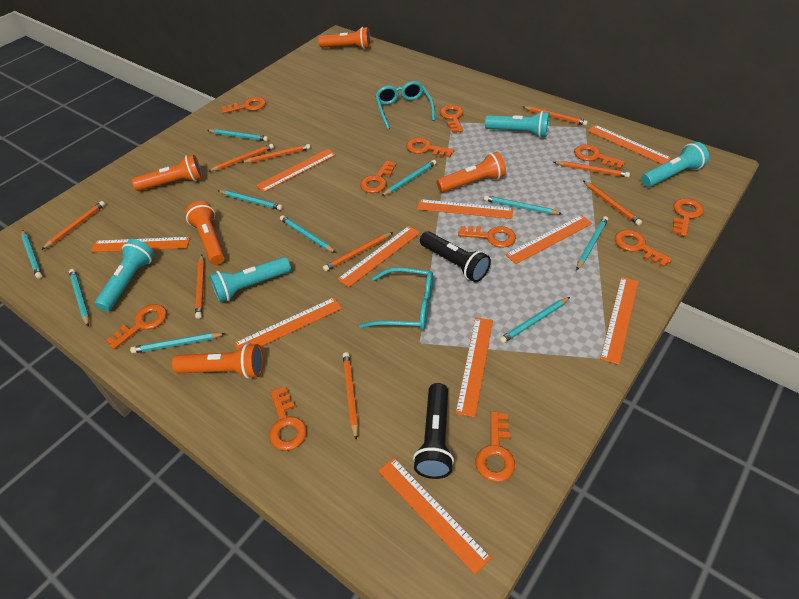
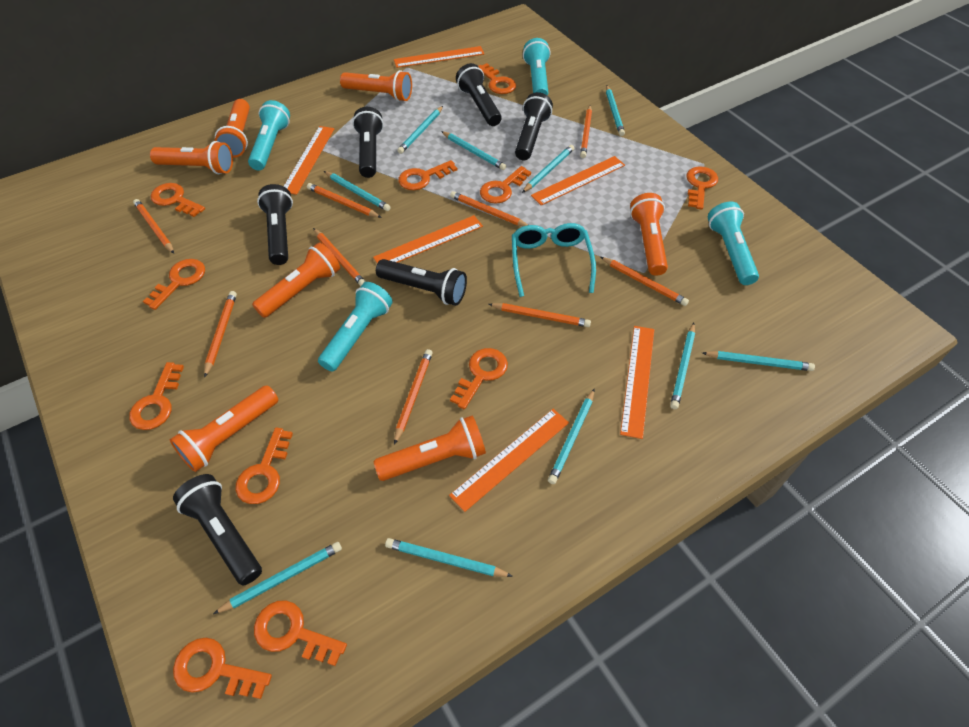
black flashlight: 2 -> 6
orange flashlight: 5 -> 7
orange ruler: 10 -> 6
turquoise glasses: 2 -> 1

